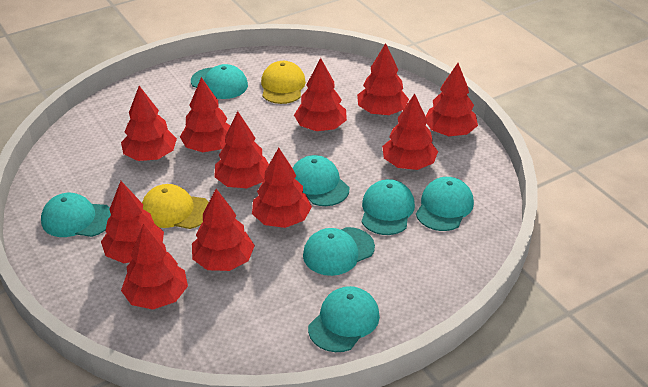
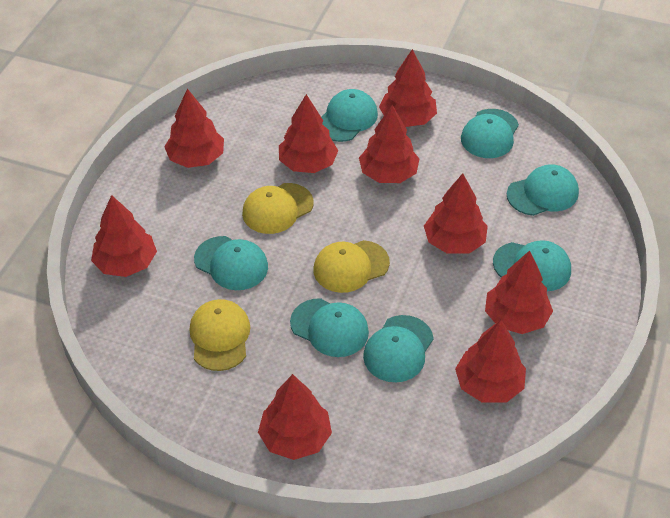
red tree: 11 -> 9
yellow cap: 2 -> 3

